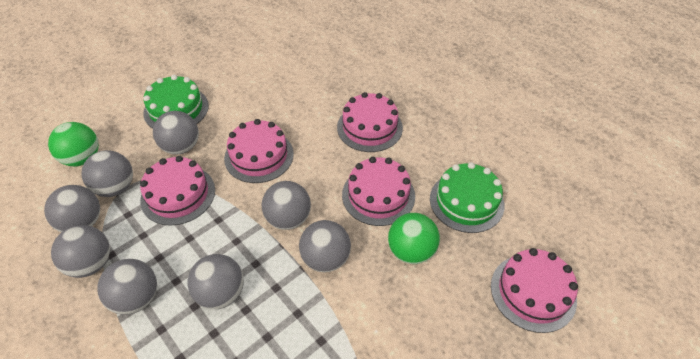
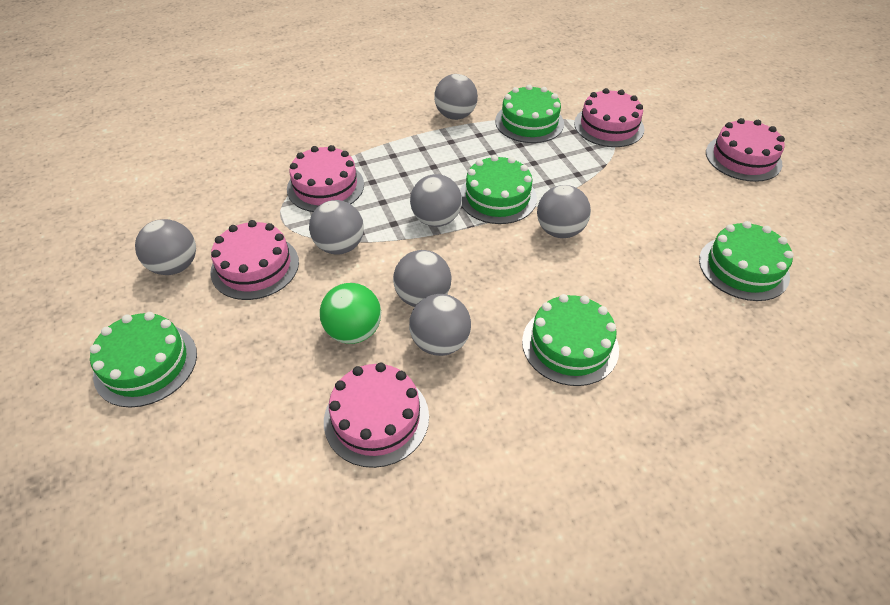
green ball: 2 -> 1
green cake: 2 -> 5
grey ball: 8 -> 7

